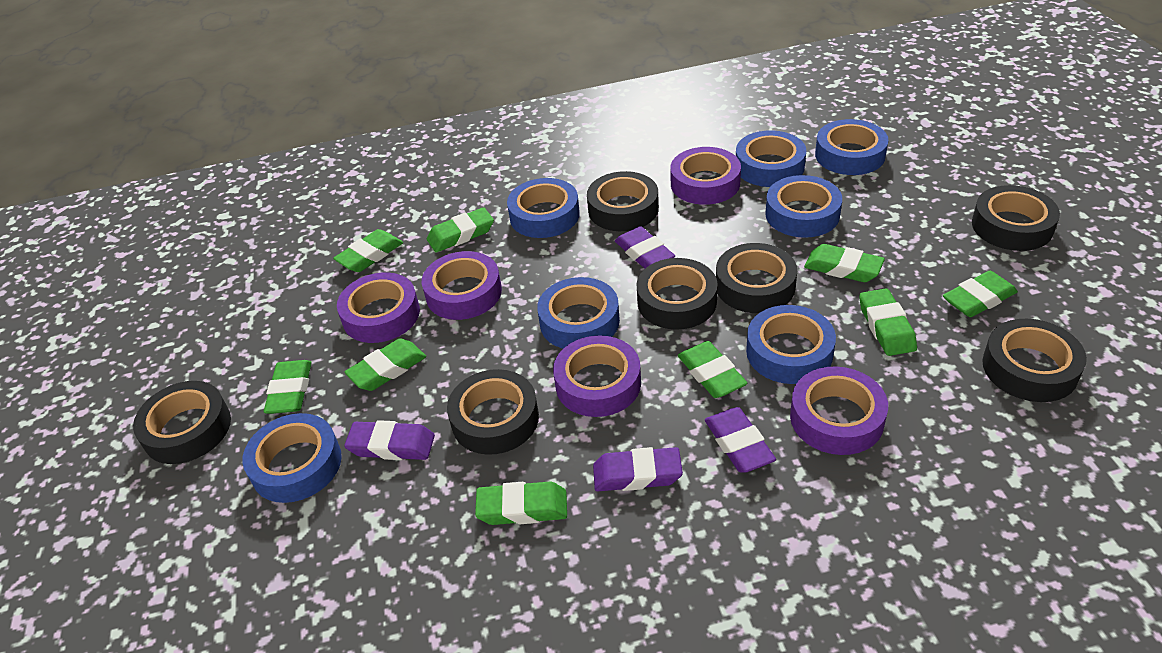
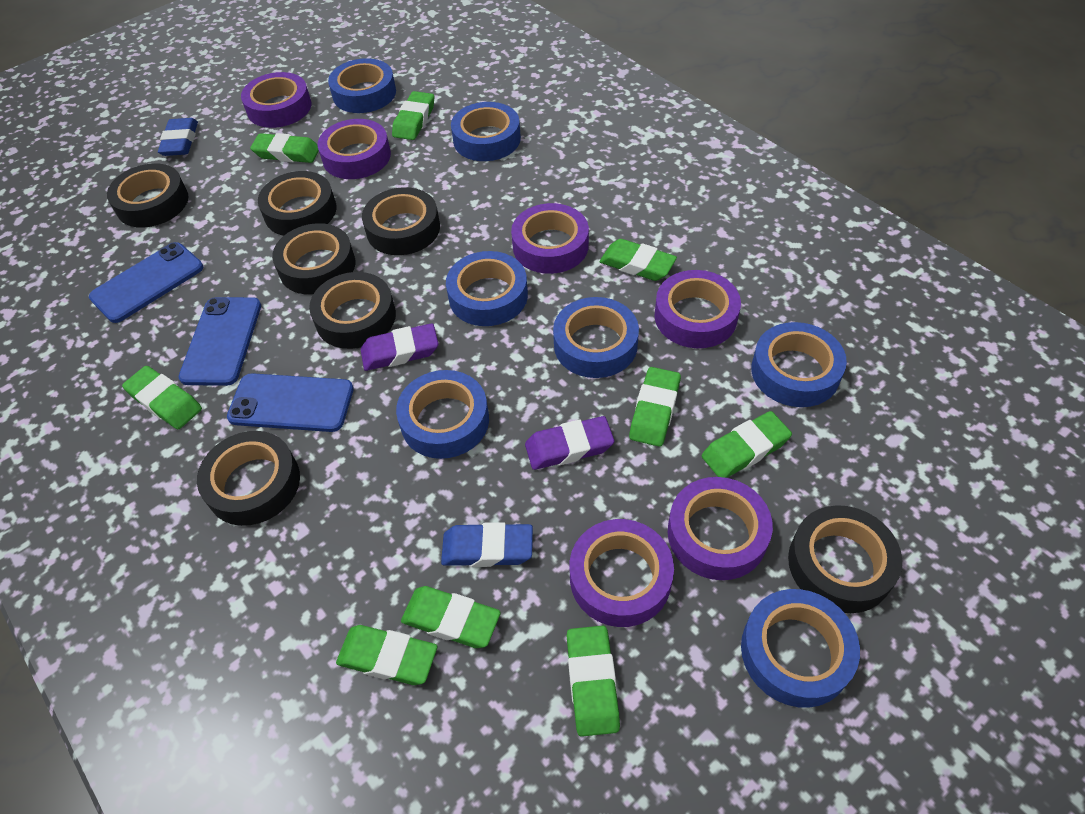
blue eraser: 0 -> 2
blue phone: 0 -> 3
purple eraser: 4 -> 2
purple tape: 5 -> 6

